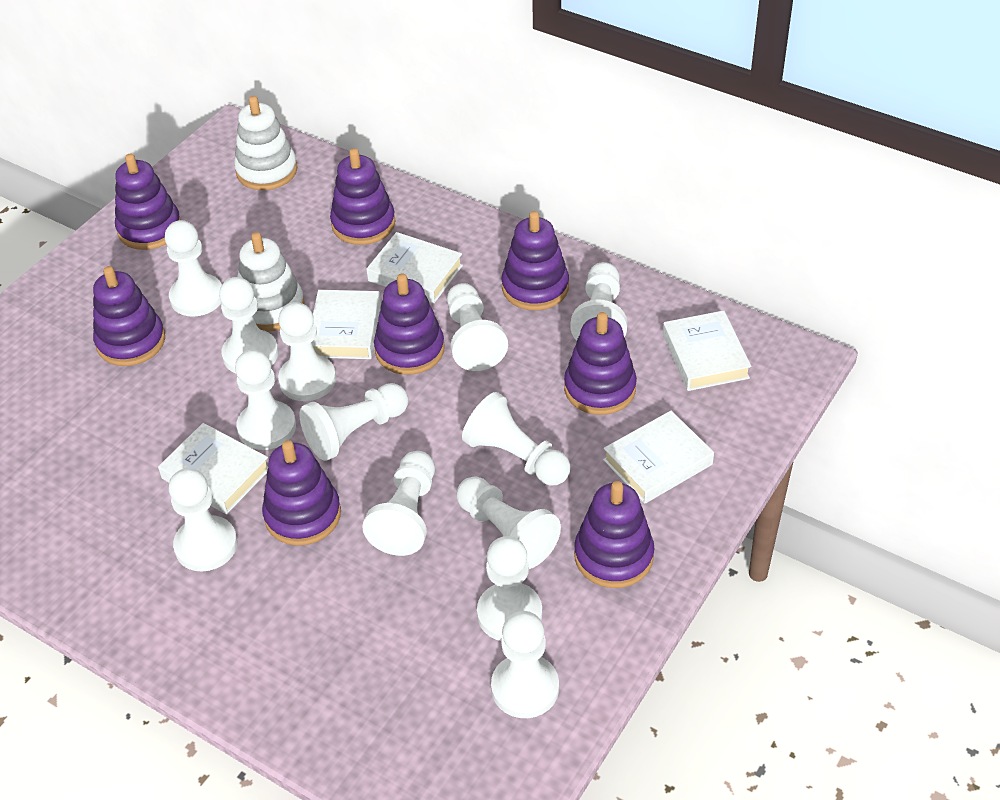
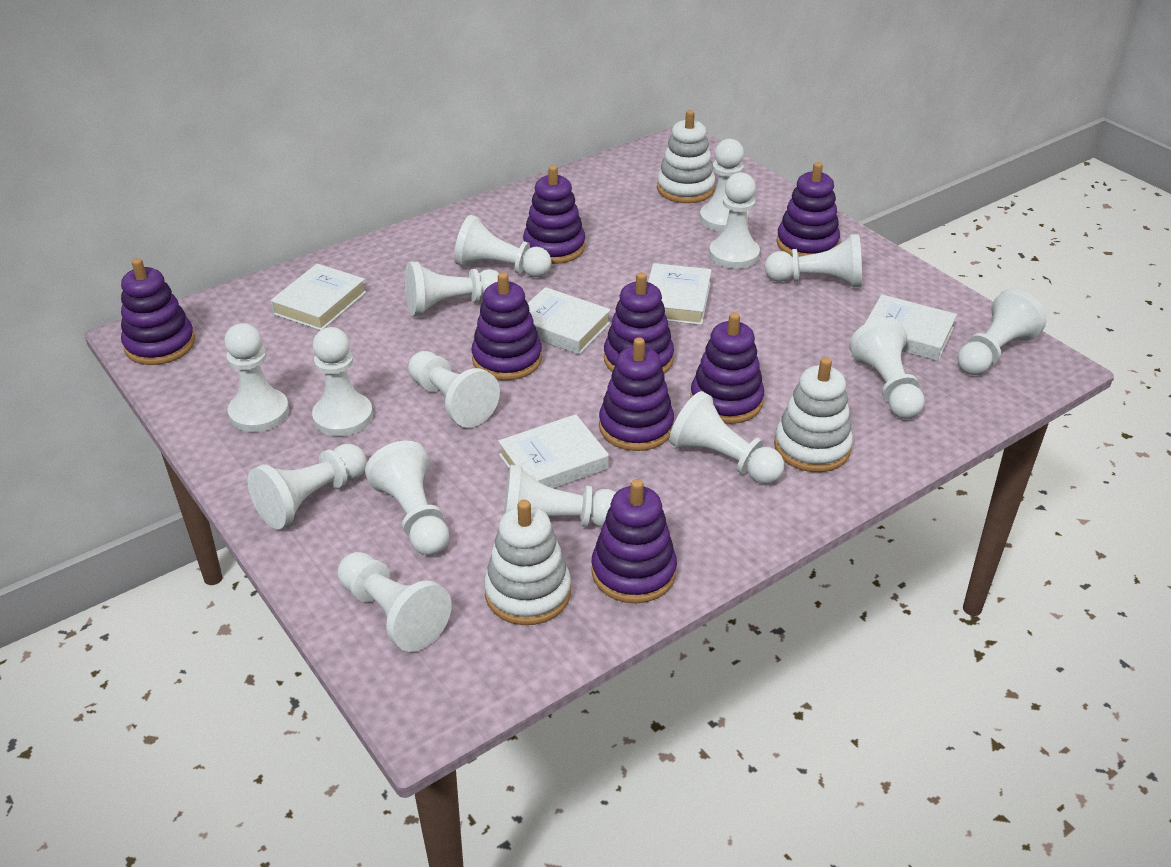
white pawn: 13 -> 15
white stacking toy: 2 -> 3

